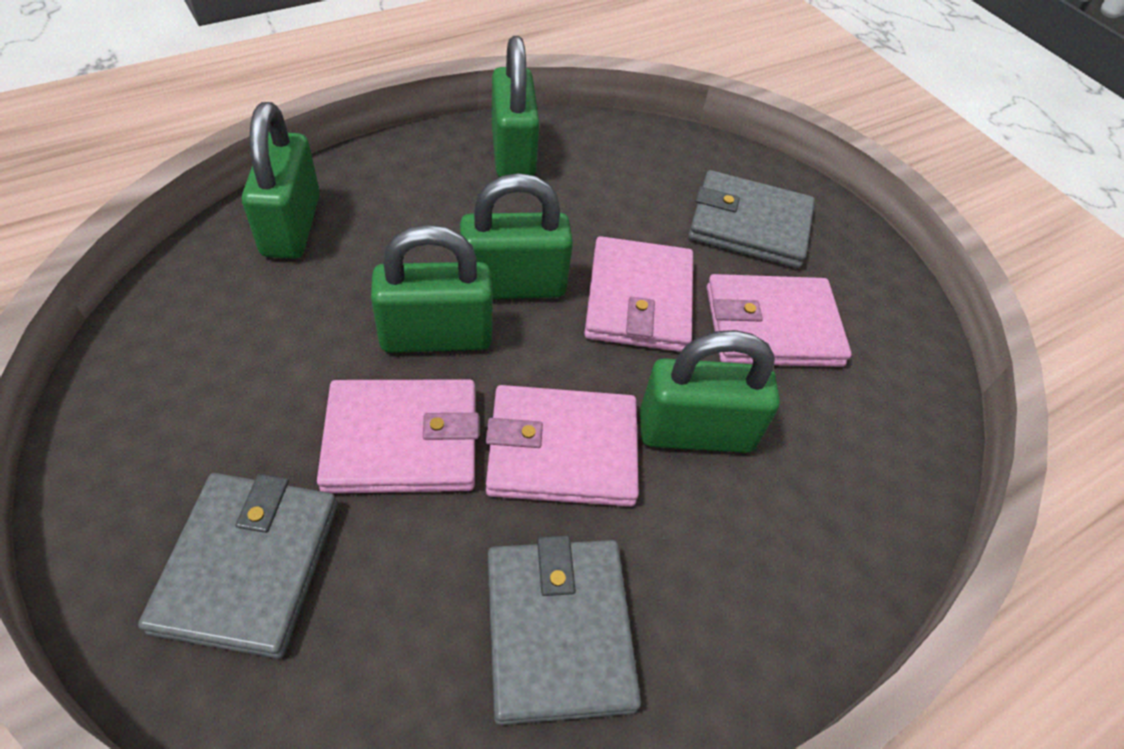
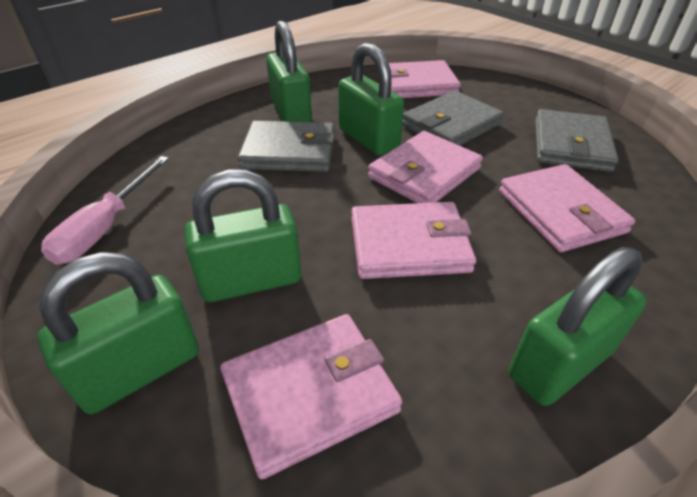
pink screwdriver: 0 -> 1
pink wallet: 4 -> 5

